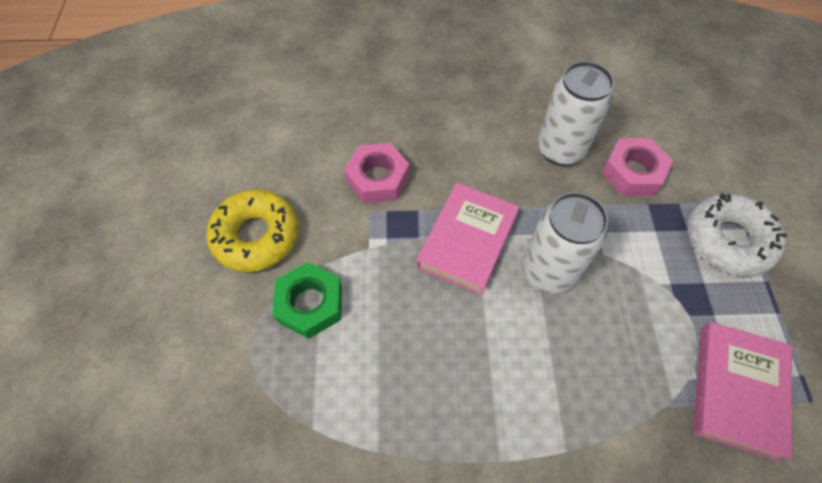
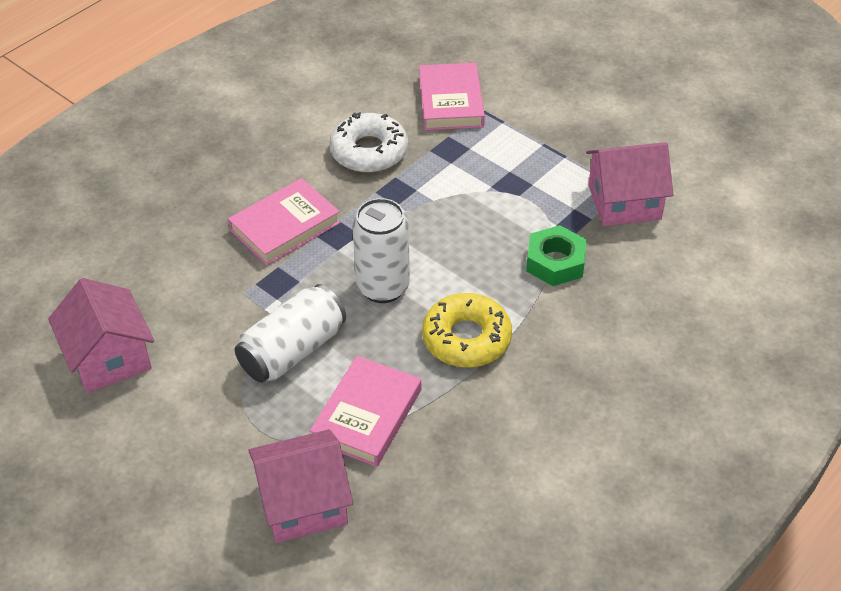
pink book: 2 -> 3
pink house: 0 -> 3
pink nut: 2 -> 0

